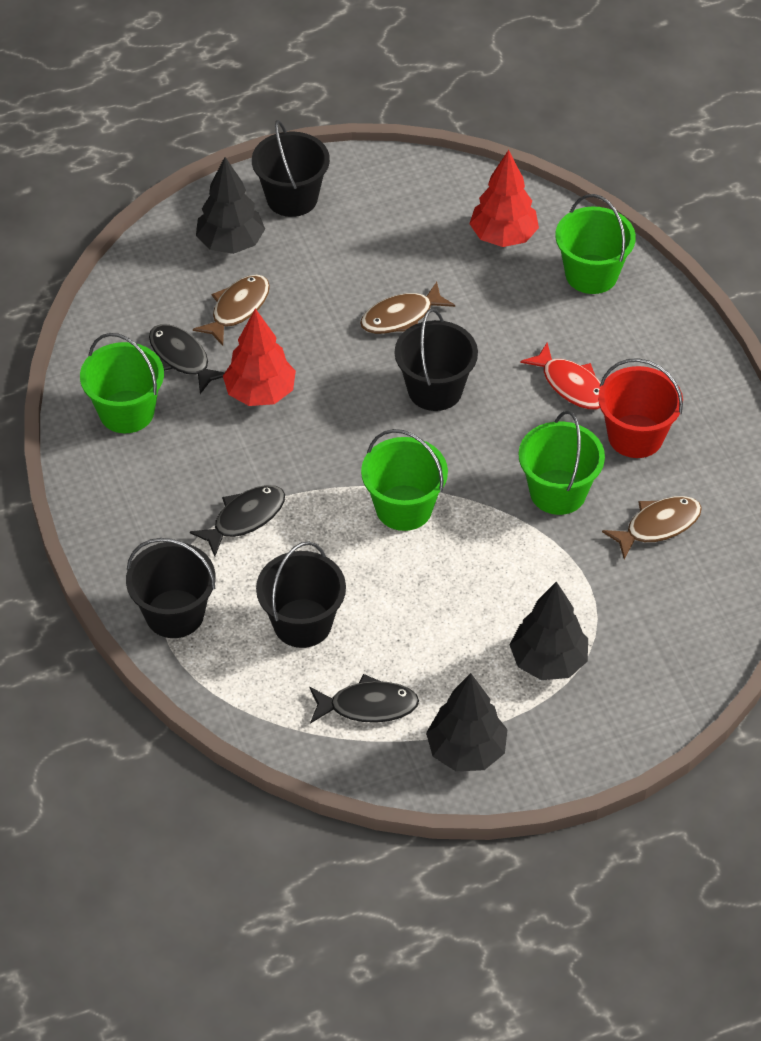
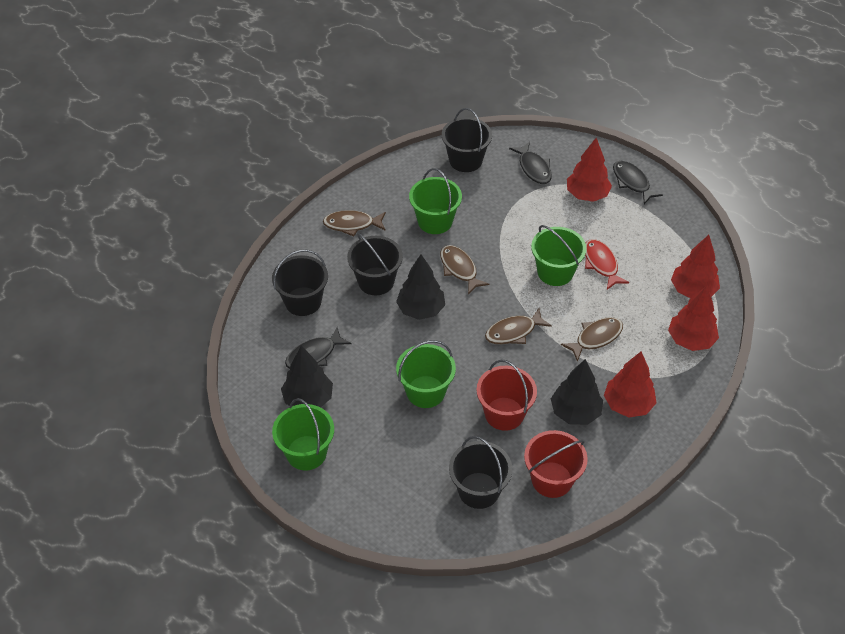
brown fish: 3 -> 4
red bucket: 1 -> 2
red tree: 2 -> 4

